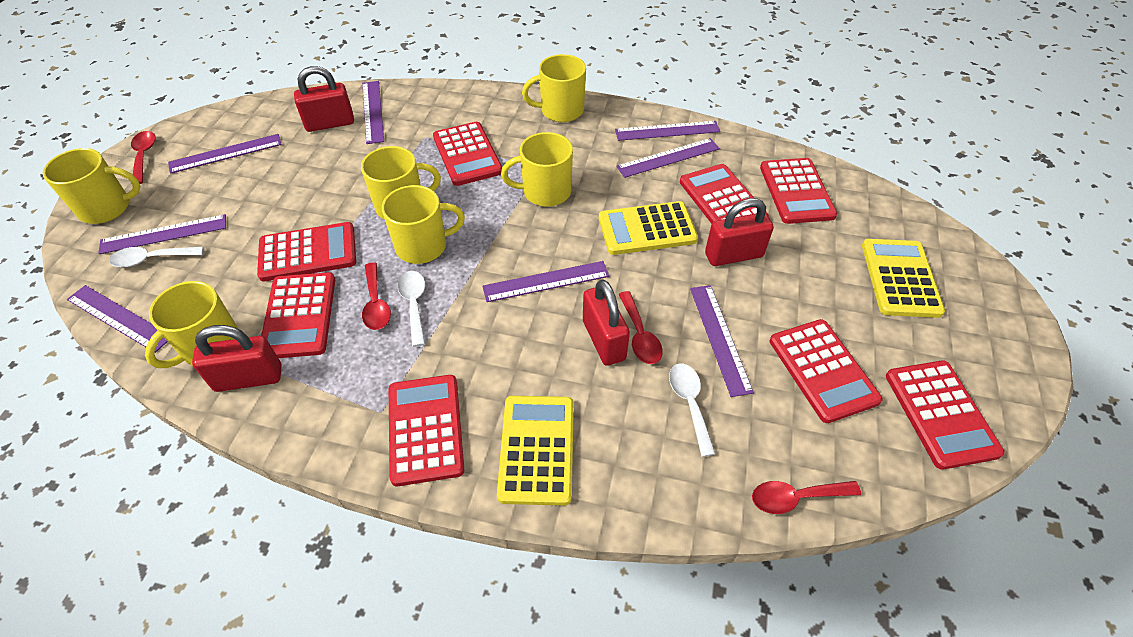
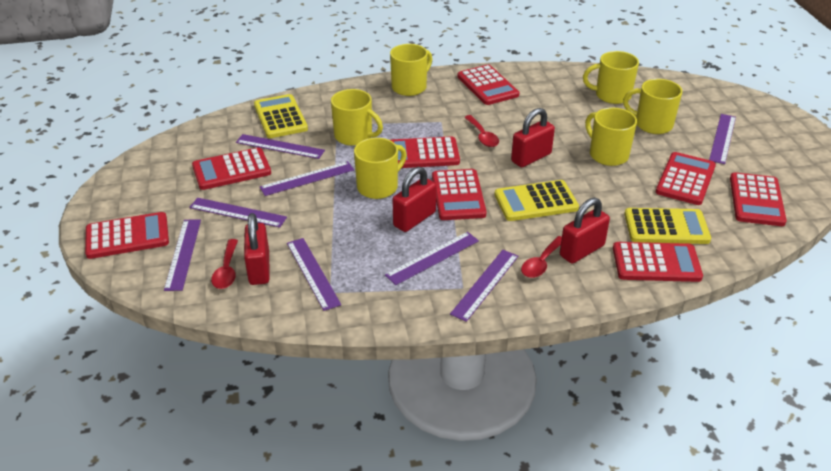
red spoon: 4 -> 3
white spoon: 3 -> 0

